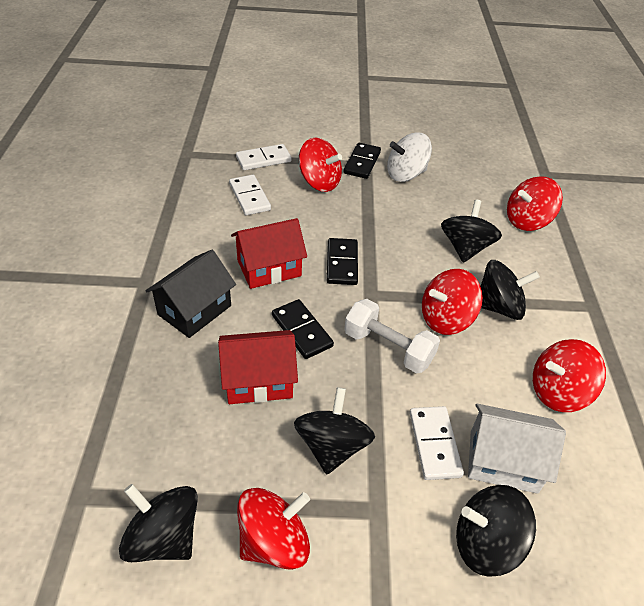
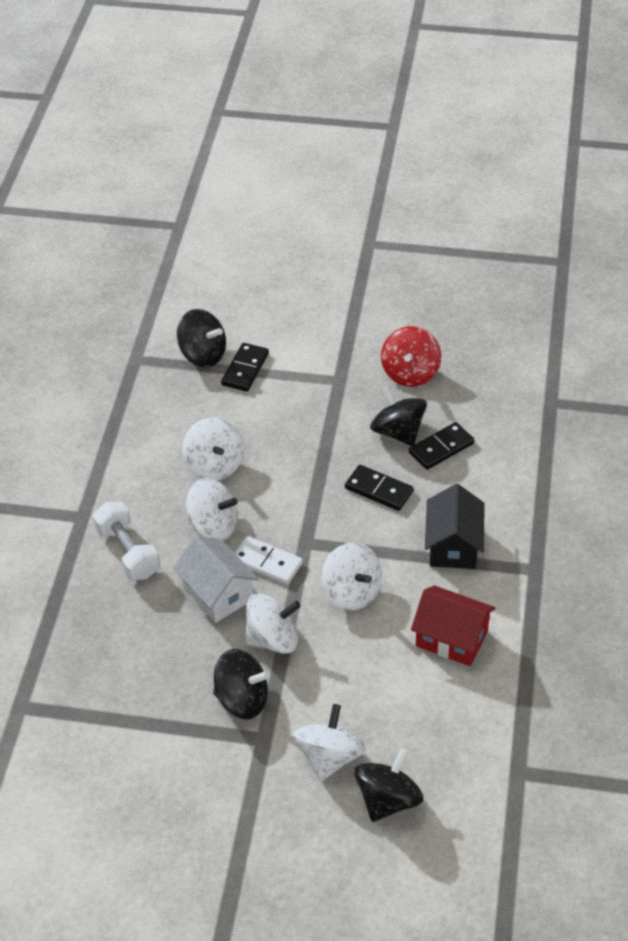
black spinning top: 5 -> 4
red house: 2 -> 1
red spinning top: 5 -> 1
white domino: 3 -> 1
white spinning top: 1 -> 5

